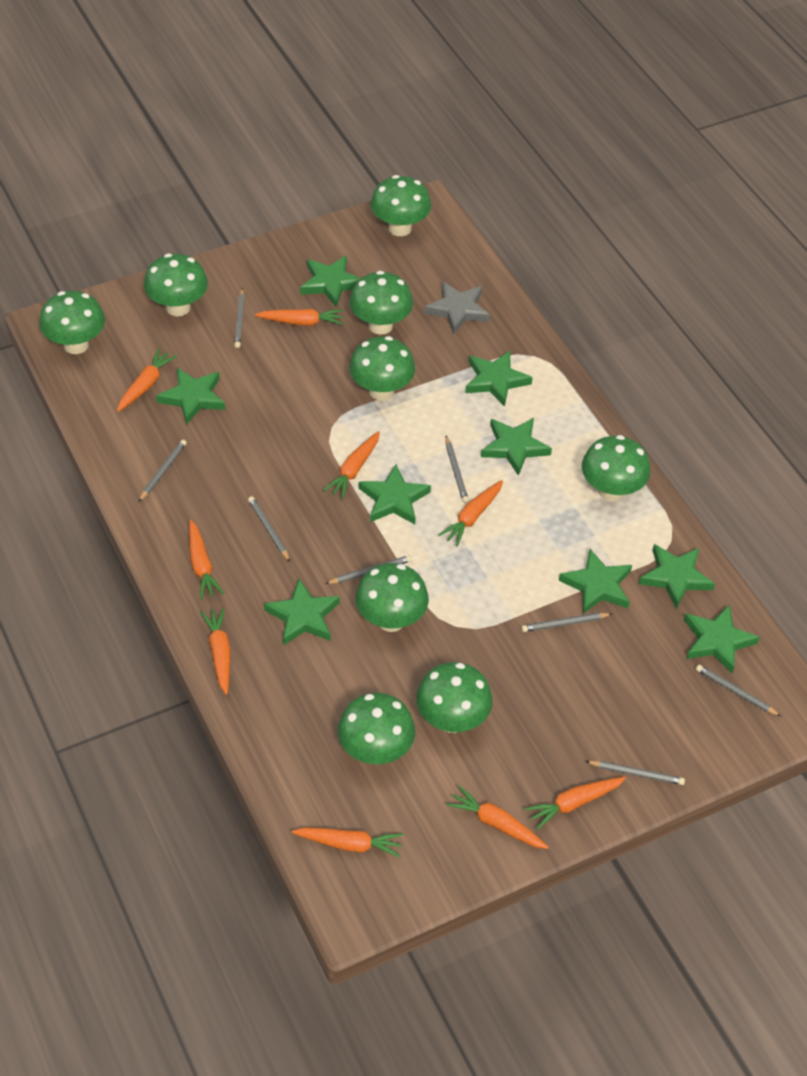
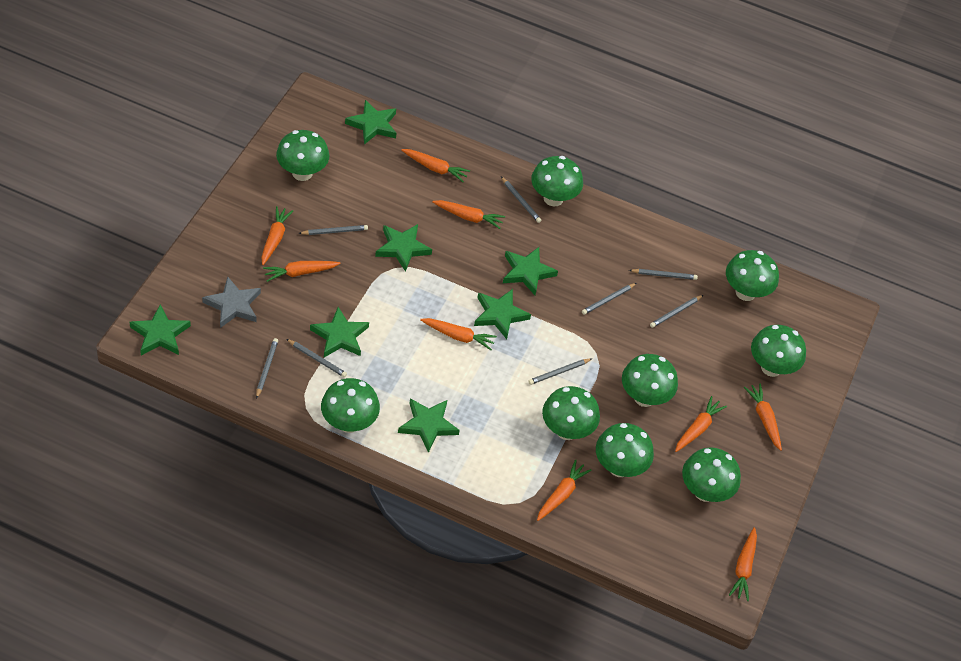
green star: 9 -> 7

